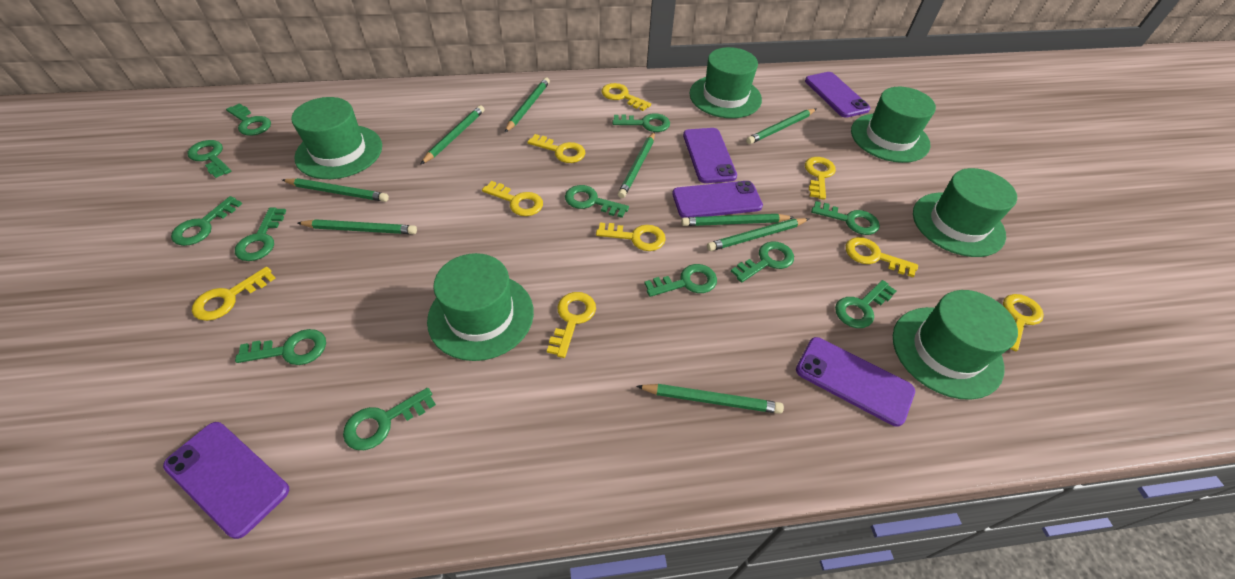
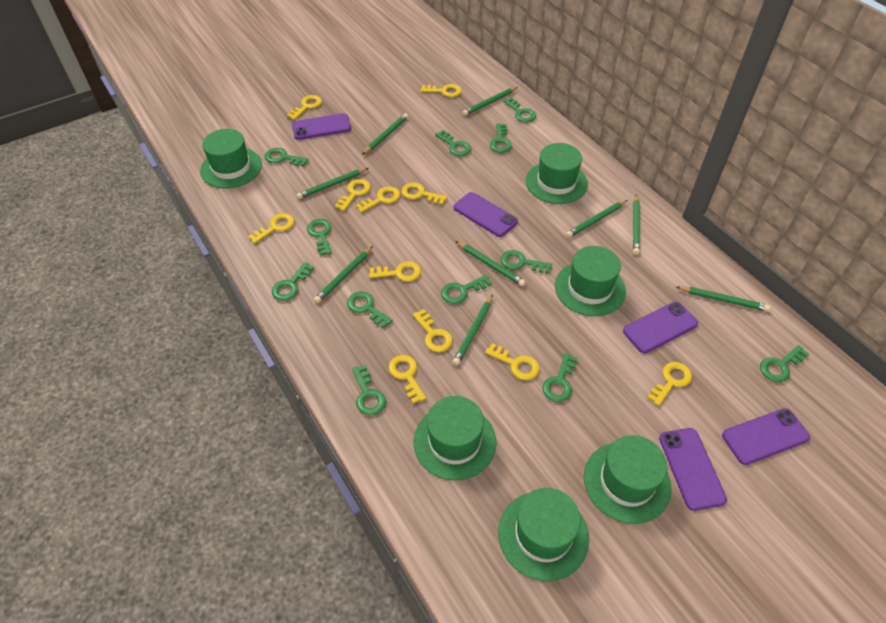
yellow key: 9 -> 11

